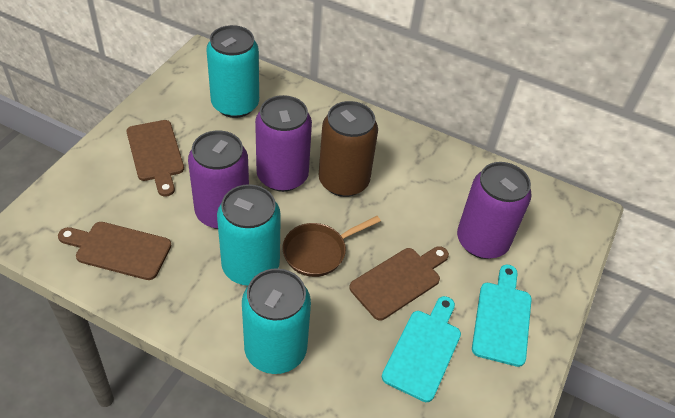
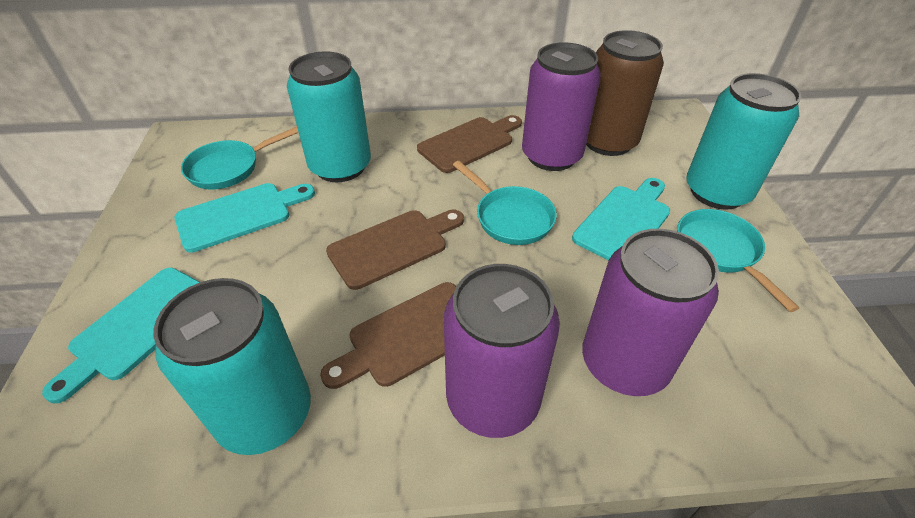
brown pan: 1 -> 0
turquoise cutting board: 2 -> 3
turquoise pan: 0 -> 3

